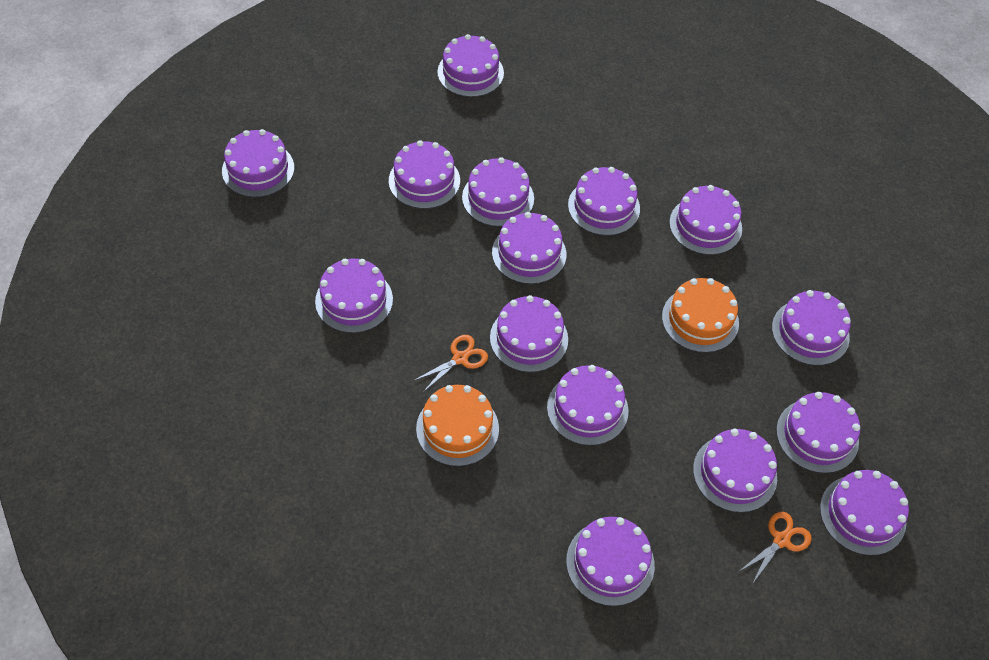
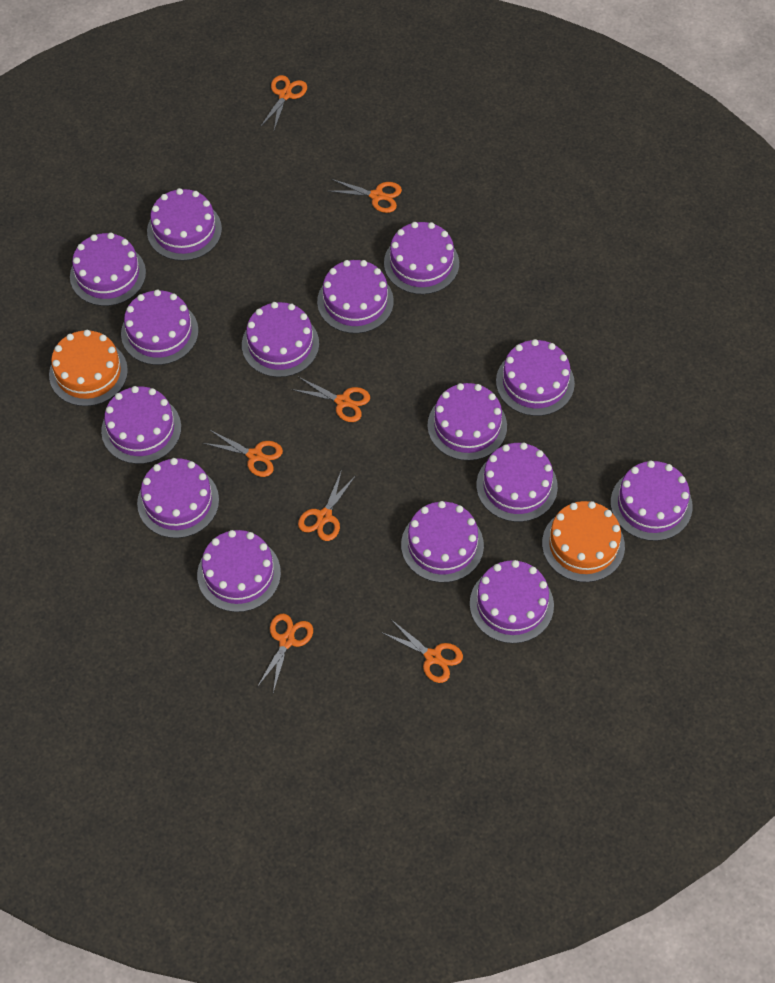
orange scissors: 2 -> 7

